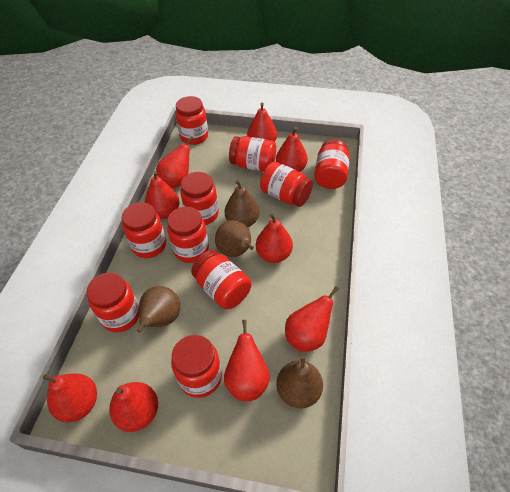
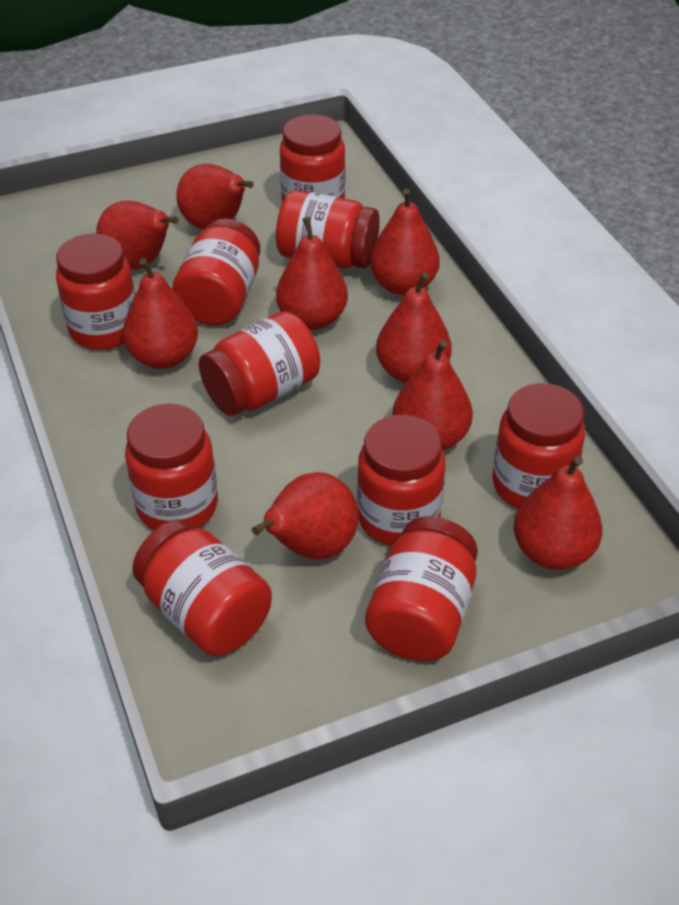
brown pear: 4 -> 0

